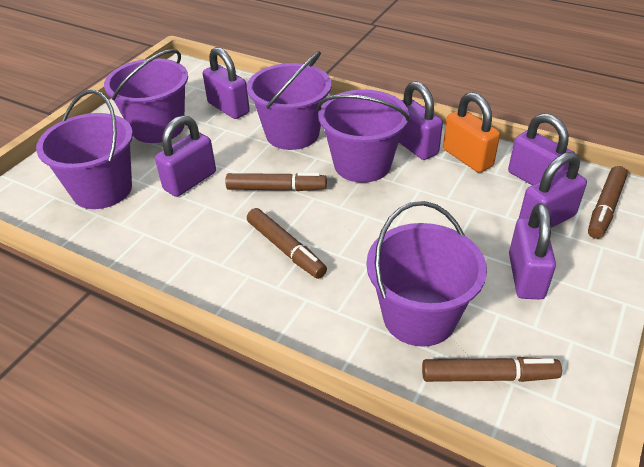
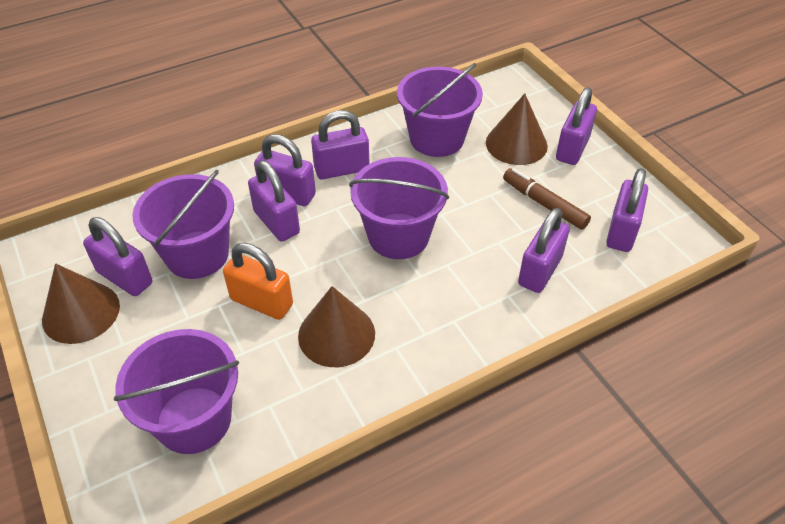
brown cone: 0 -> 3
brown marker: 4 -> 1
purple bucket: 5 -> 4
purple padlock: 6 -> 7

